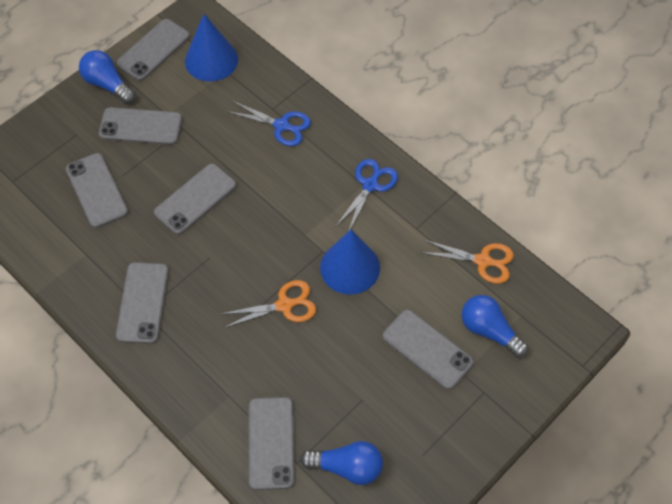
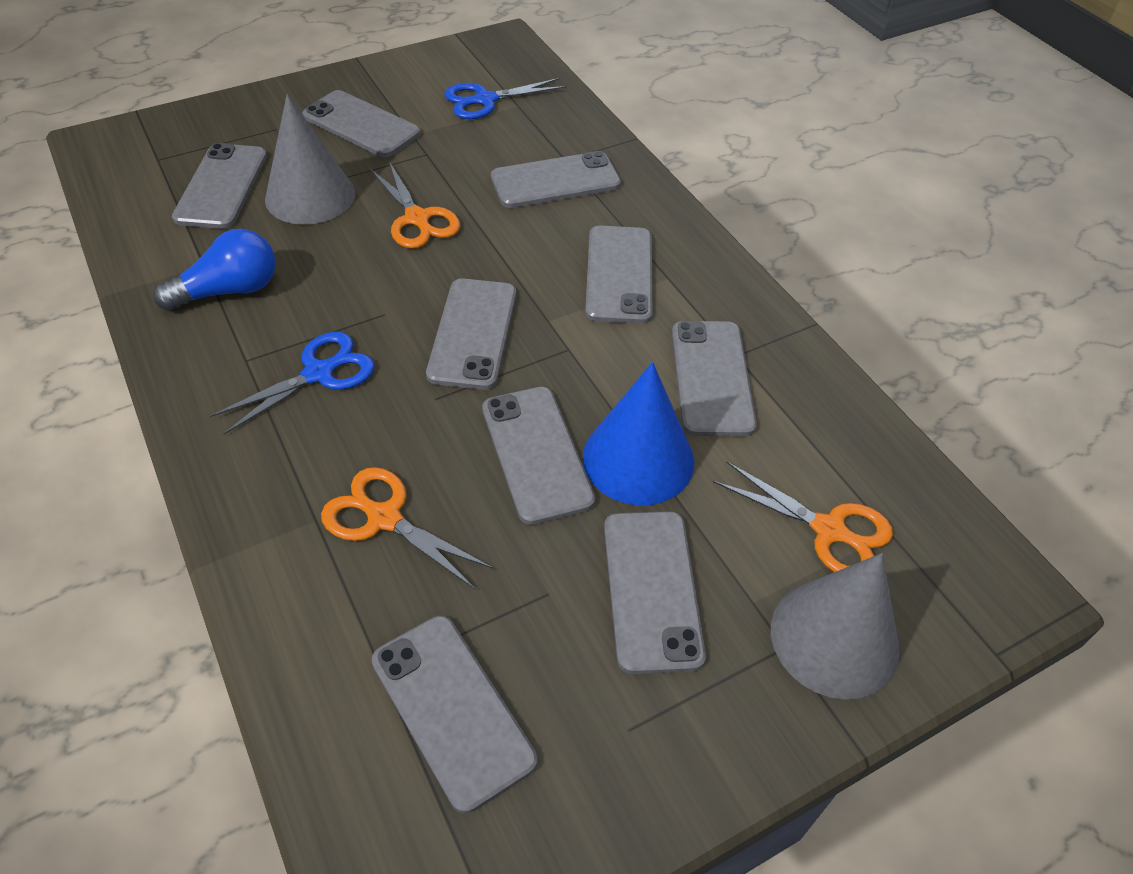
blue cone: 2 -> 1
blue light bulb: 3 -> 1
grey cone: 0 -> 2
grey phone: 7 -> 9
orange scissors: 2 -> 3

